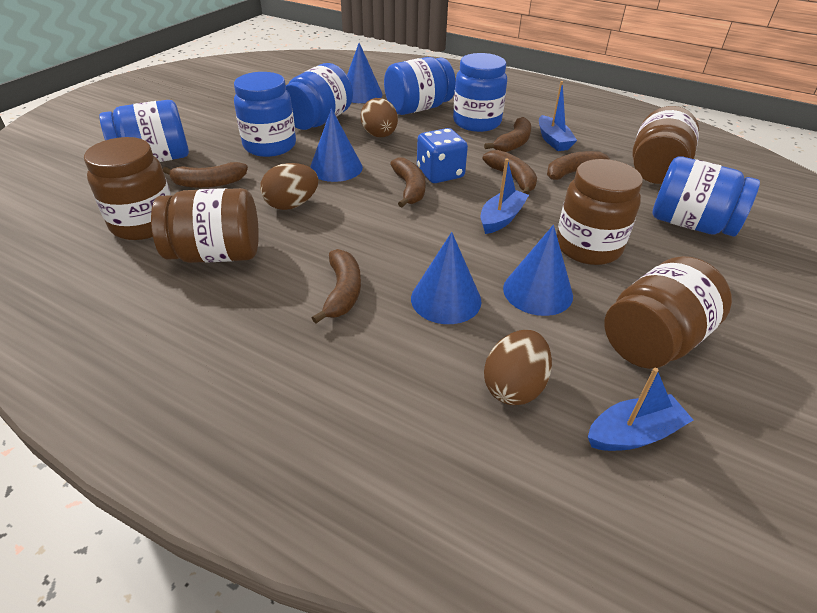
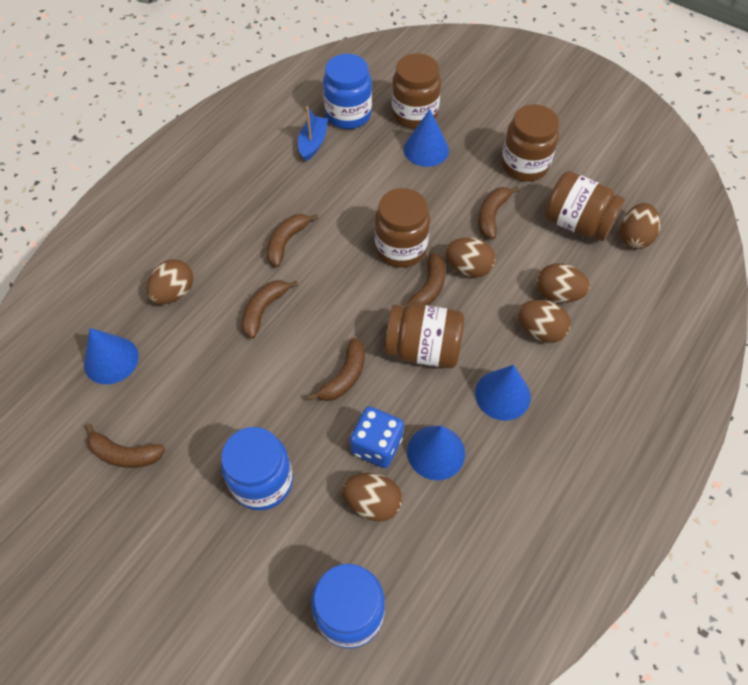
blue boat: 3 -> 1
blue jar: 6 -> 3
brown egg: 3 -> 6

